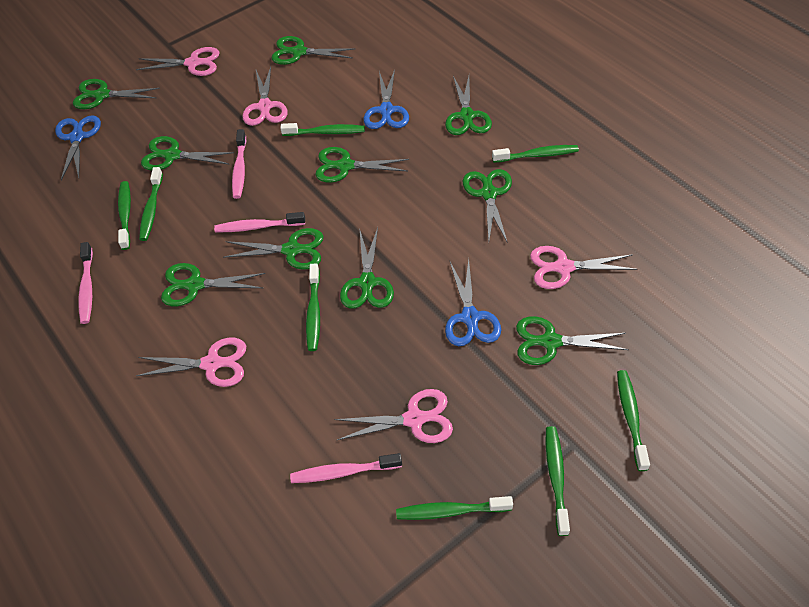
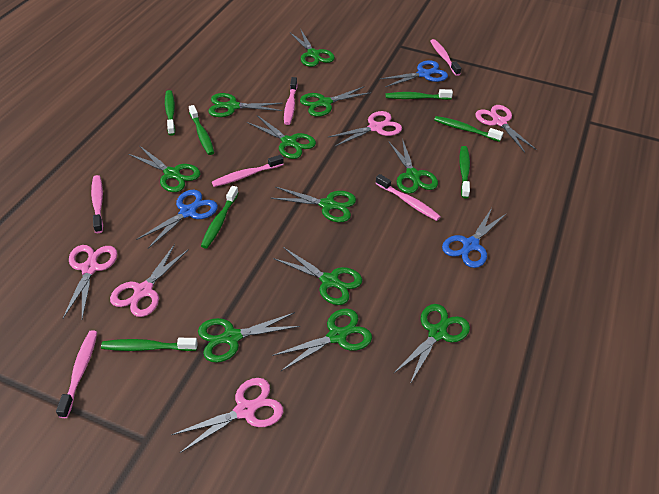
green scissors: 10 -> 11
green toothbrush: 8 -> 7
pink toothbrush: 4 -> 6

